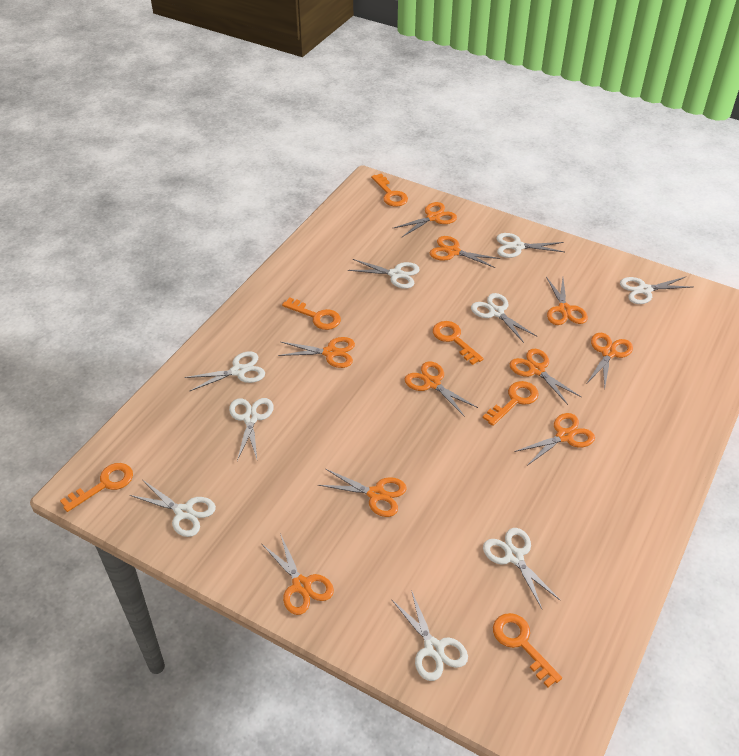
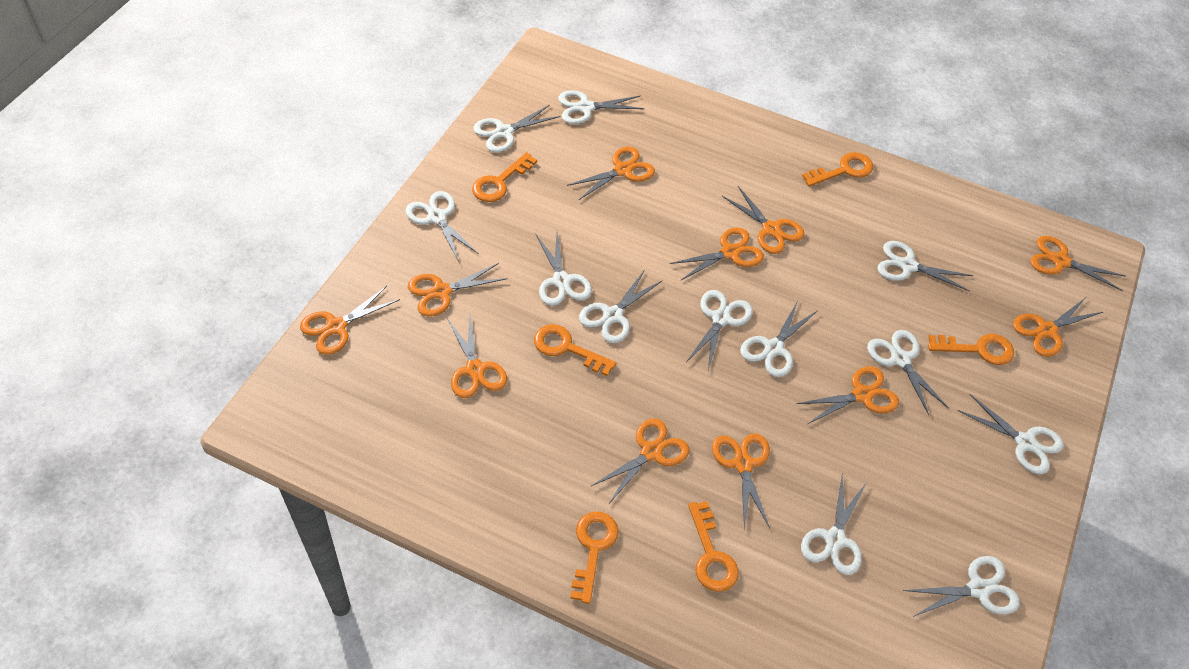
orange scissors: 10 -> 11
white scissors: 9 -> 12

